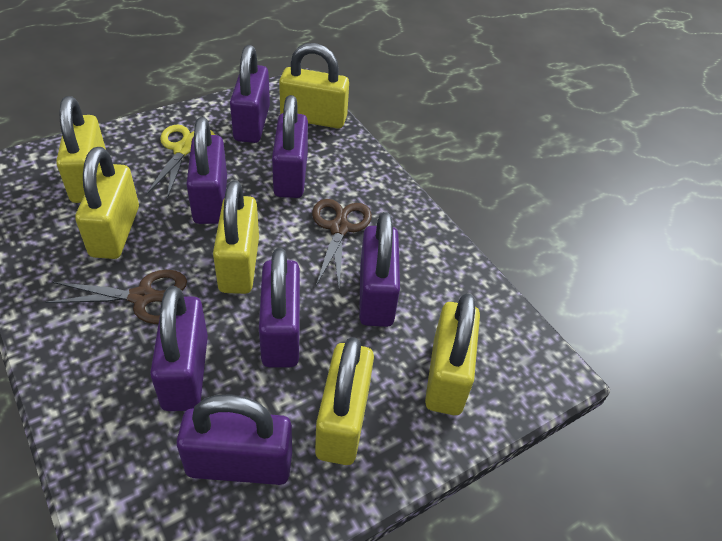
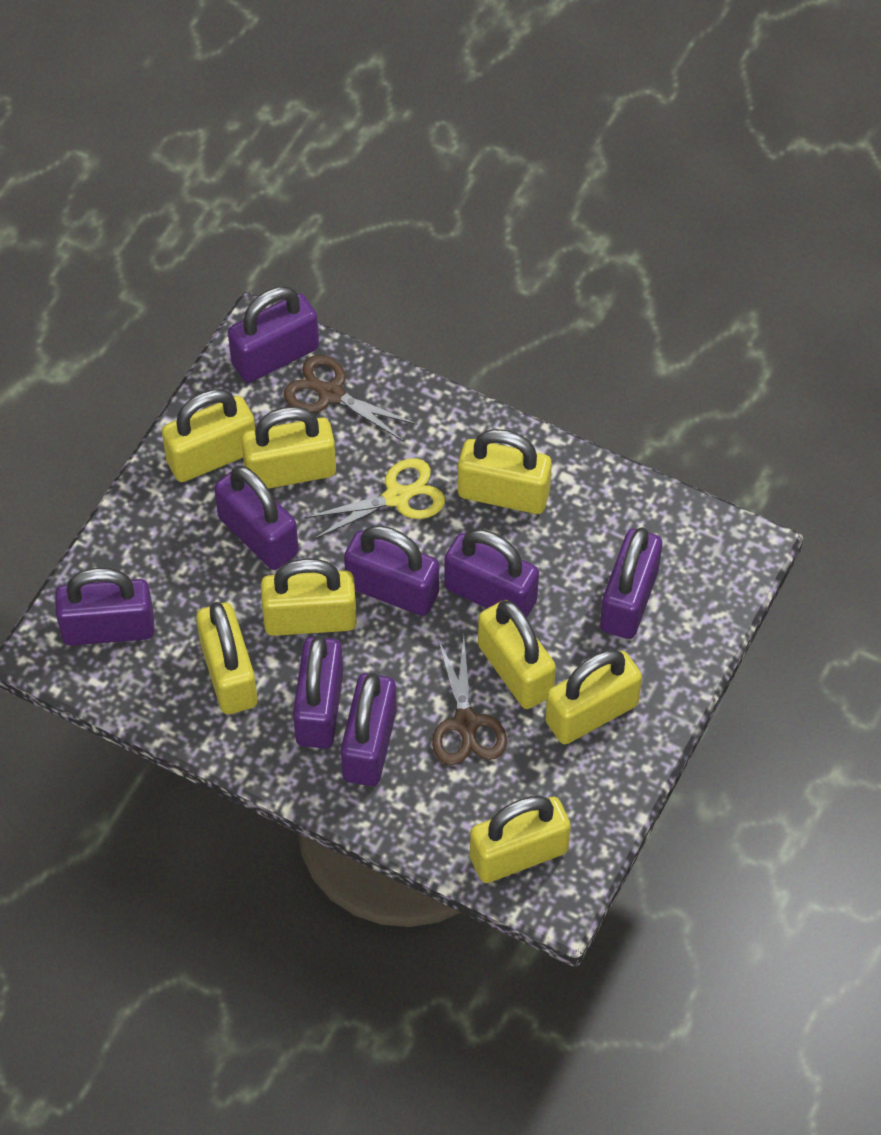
purple padlock: 7 -> 8
yellow padlock: 6 -> 8

